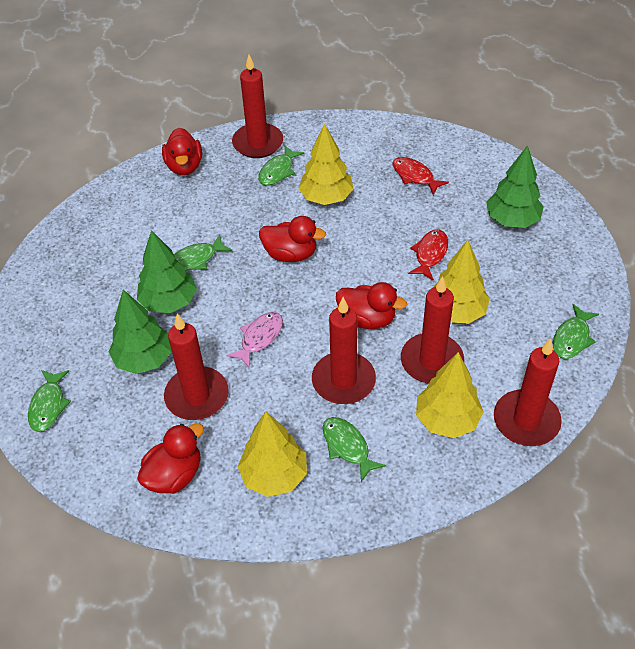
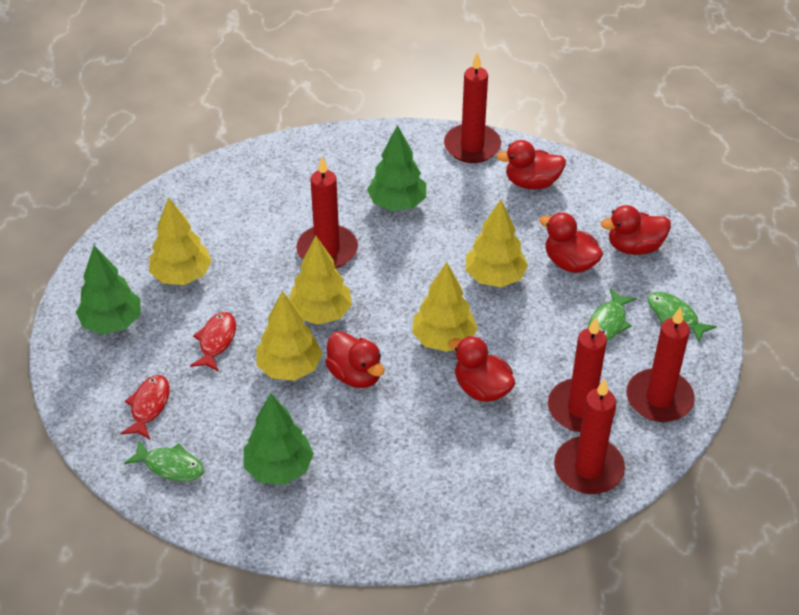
green fish: 5 -> 3
pink fish: 1 -> 0
red duck: 4 -> 5
yellow tree: 4 -> 5

